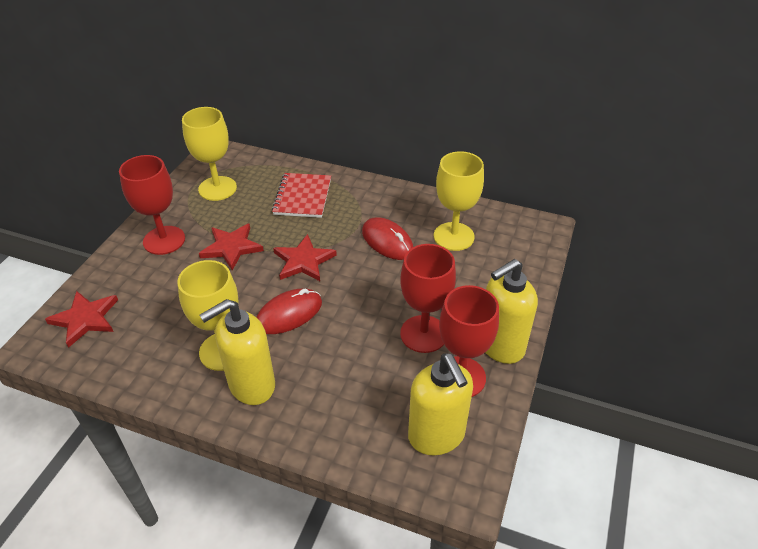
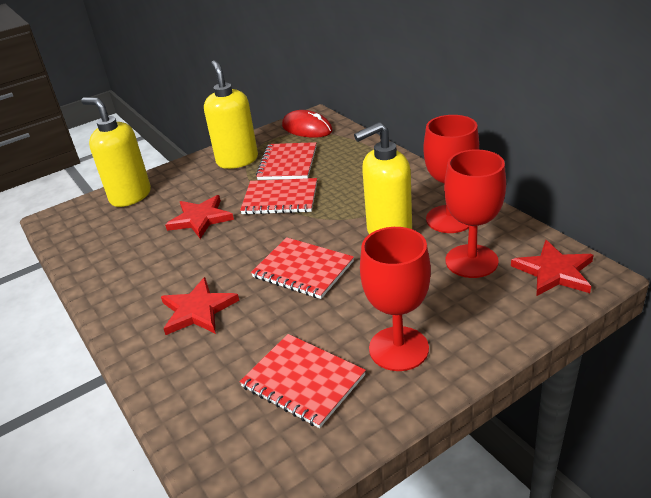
red mouse: 2 -> 1
red notebook: 1 -> 4
yellow goblet: 3 -> 0

